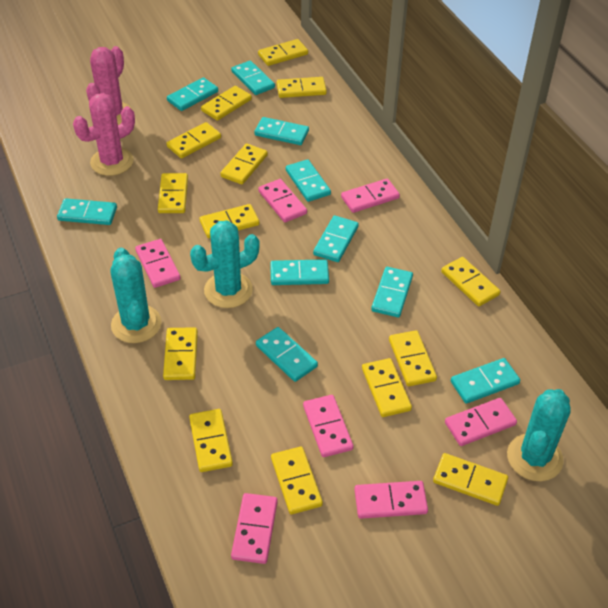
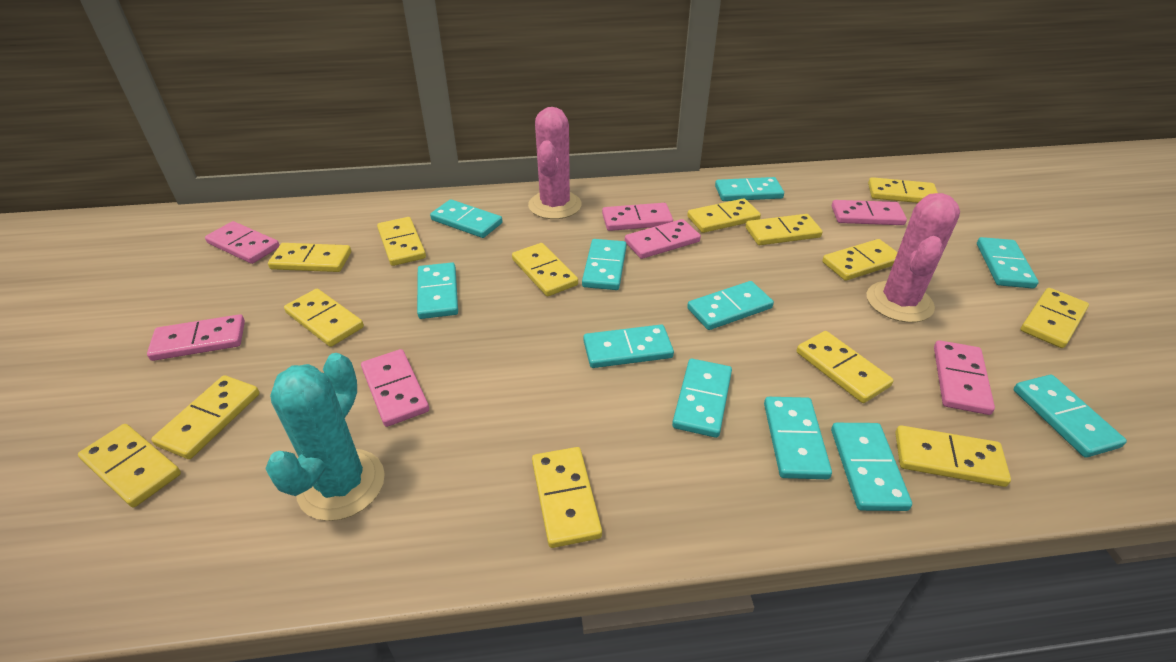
turquoise cactus: 3 -> 1
turquoise domino: 10 -> 11

